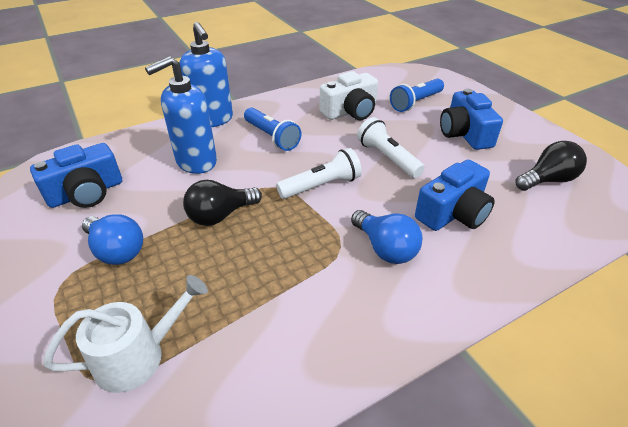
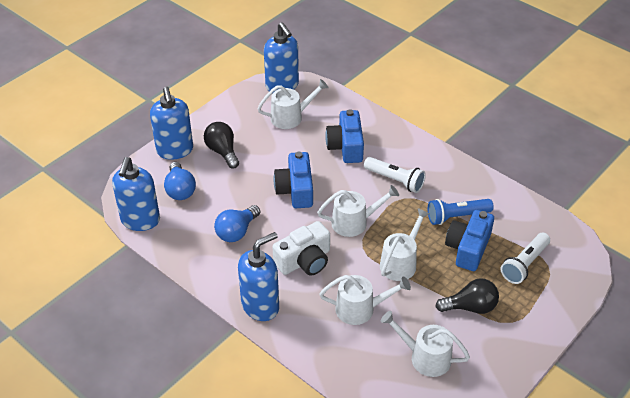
blue flashlight: 2 -> 1
blue soap dispenser: 2 -> 4
white watering can: 1 -> 5

